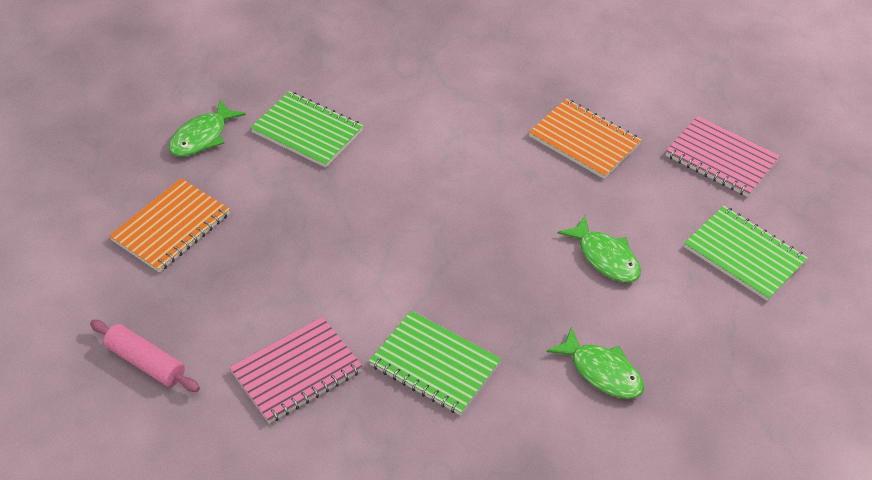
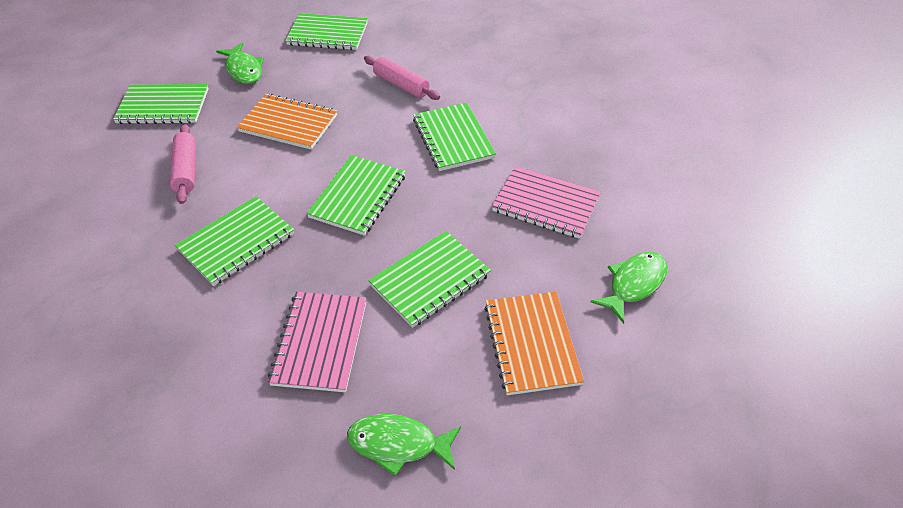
green notebook: 3 -> 6
pink rolling pin: 1 -> 2

